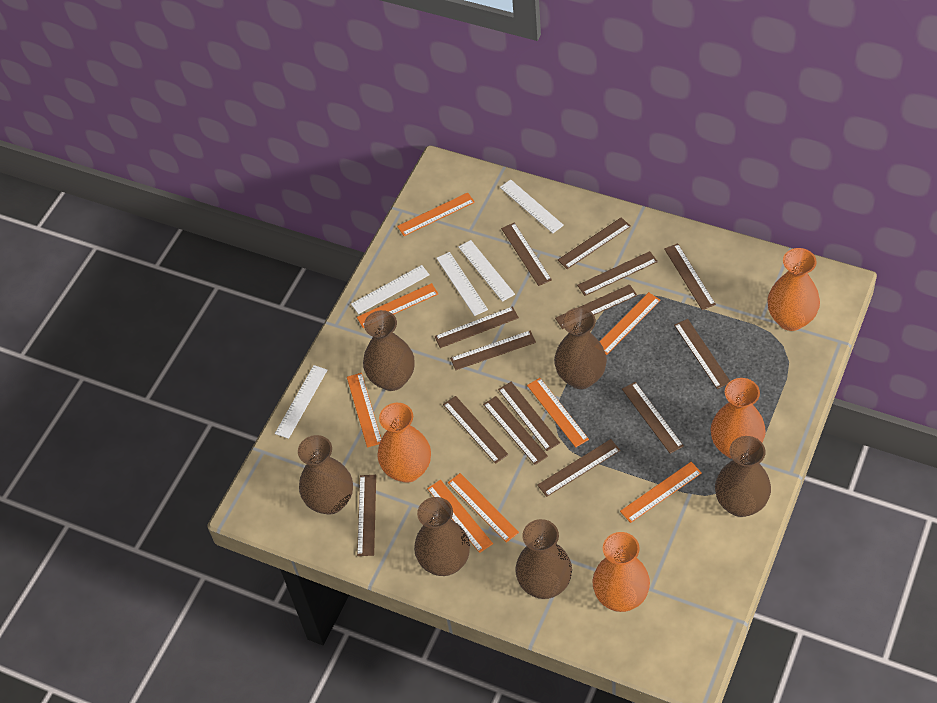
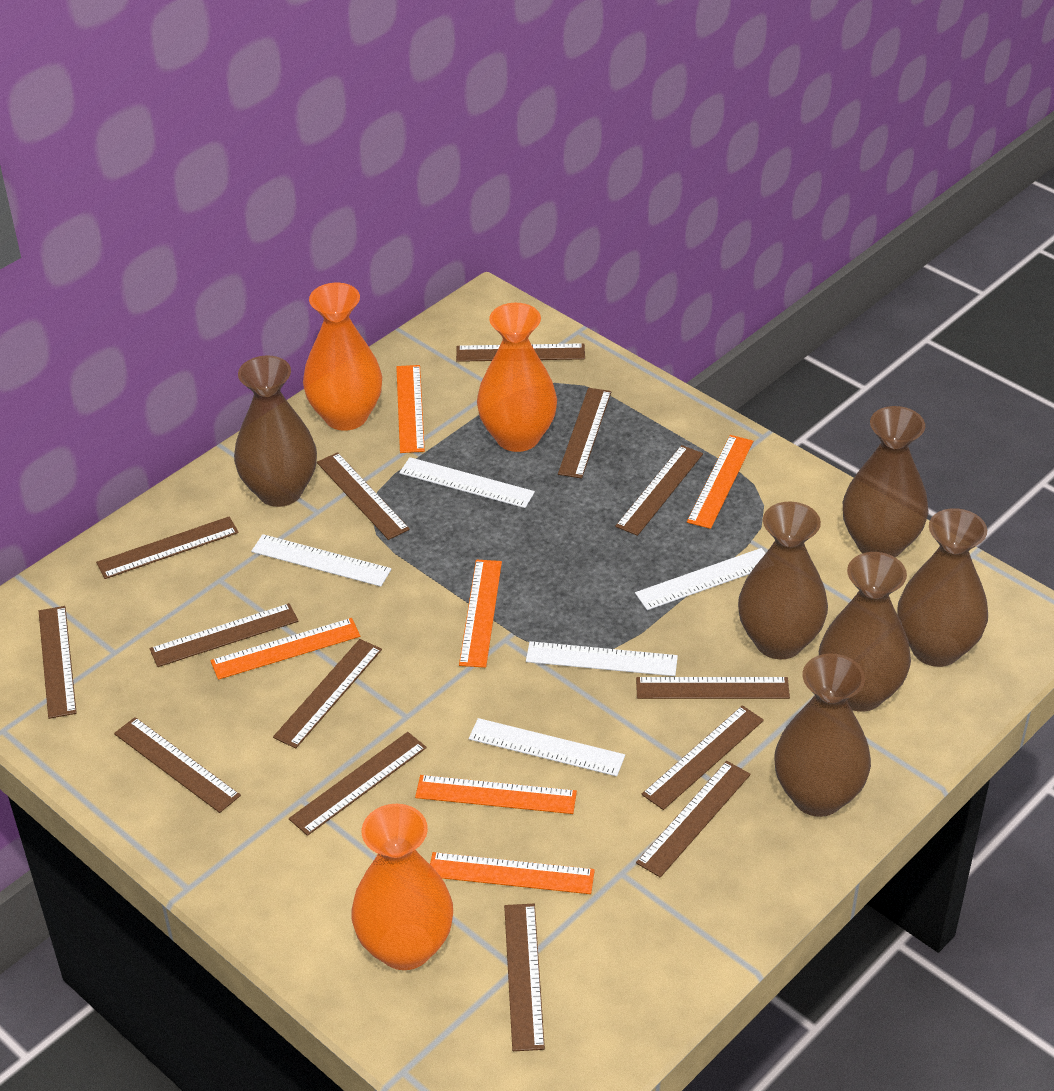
orange ruler: 8 -> 6
orange vase: 4 -> 3

